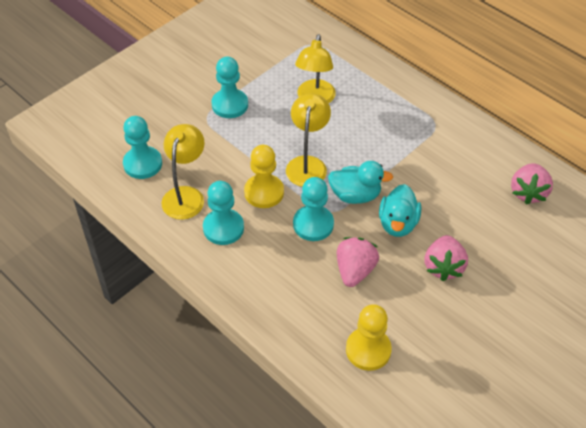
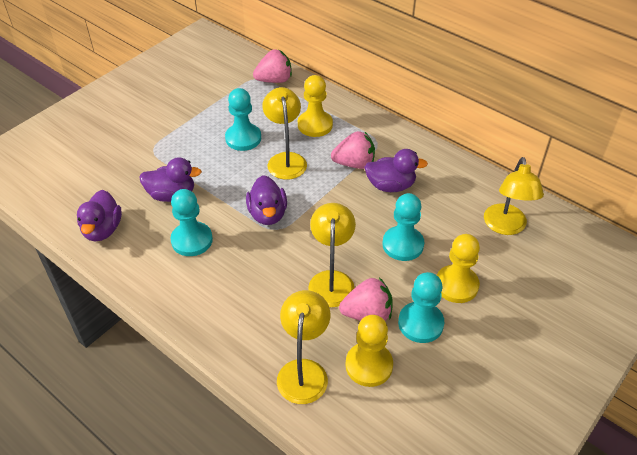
purple duck: 0 -> 4
turquoise duck: 2 -> 0
yellow lamp: 3 -> 4
yellow pawn: 2 -> 3

